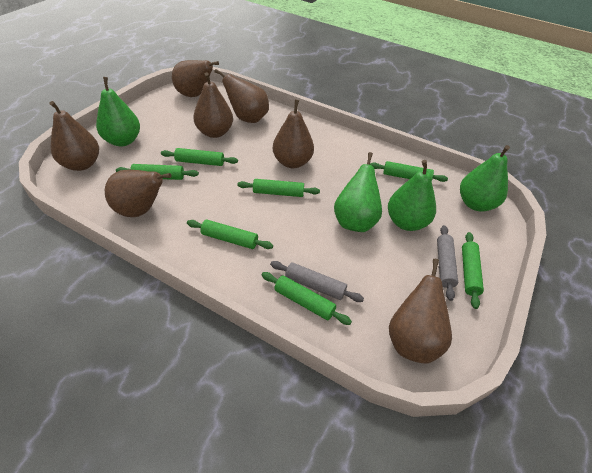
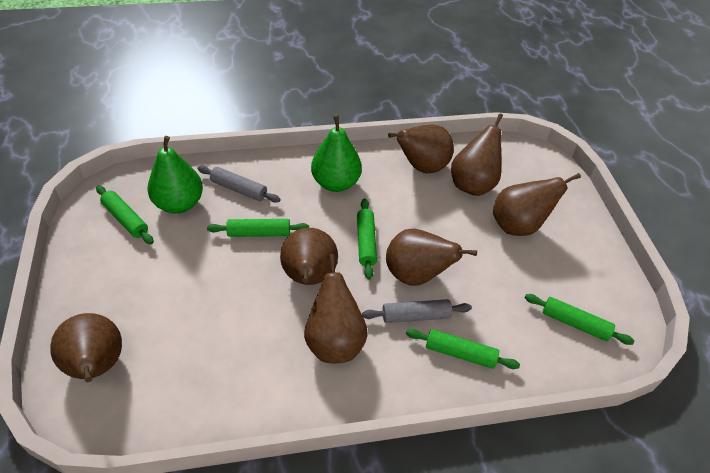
green pear: 4 -> 2
green rolling pin: 7 -> 5

